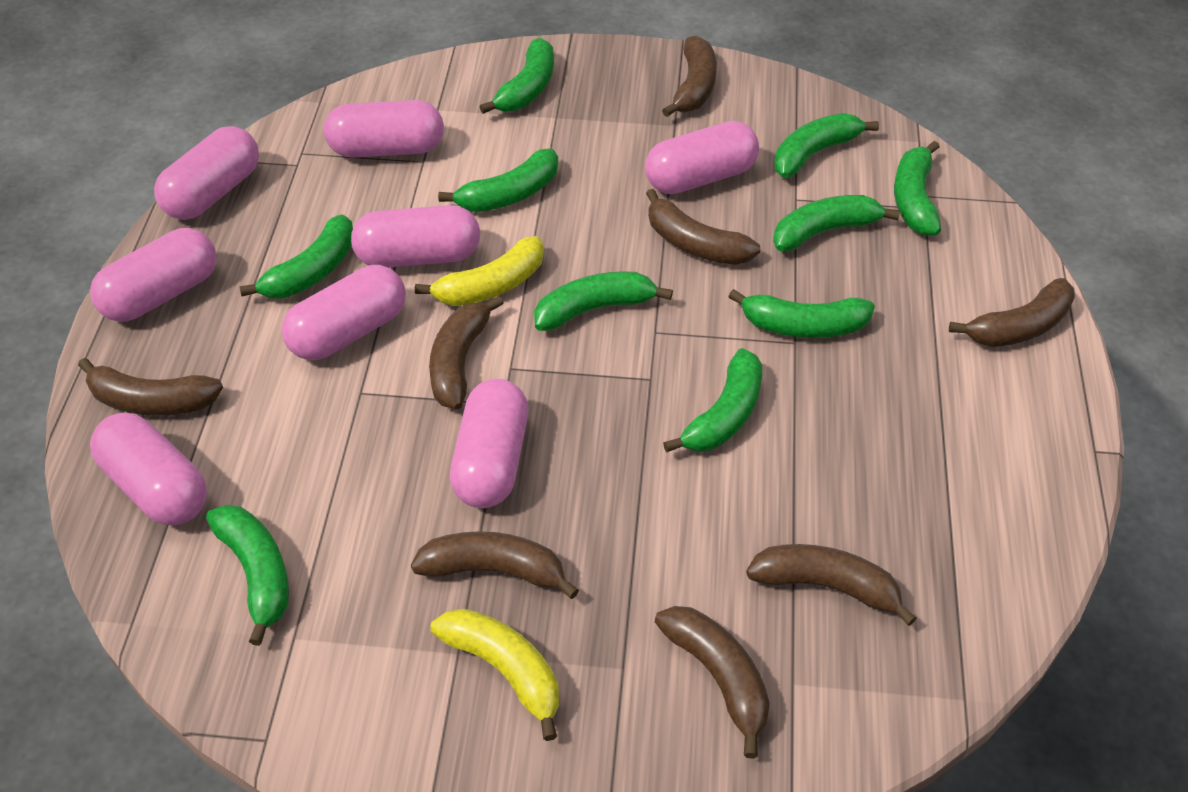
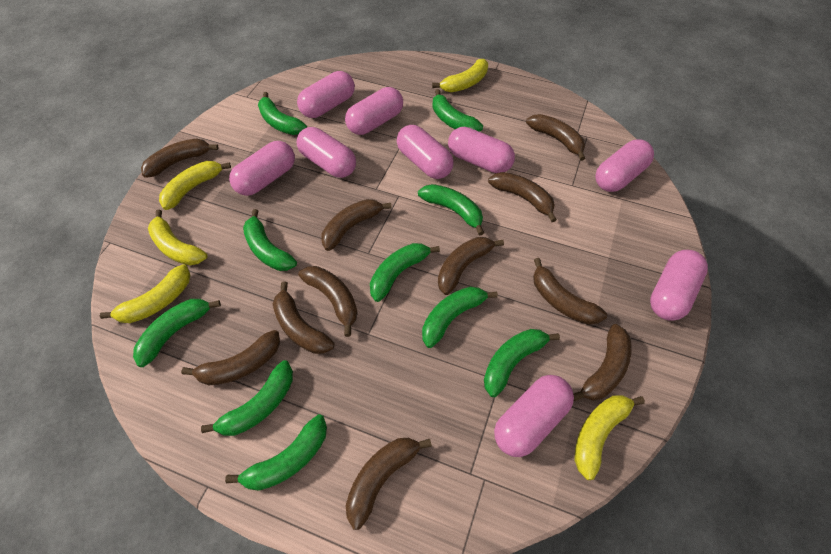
brown banana: 8 -> 11
pink capsule: 8 -> 9
yellow banana: 2 -> 5

